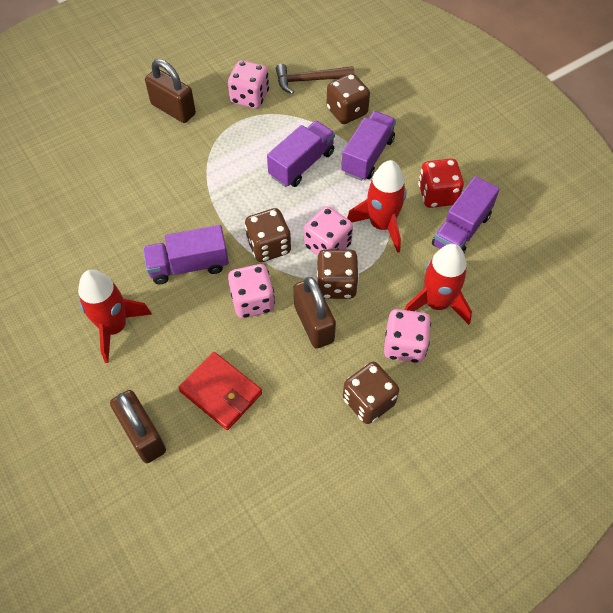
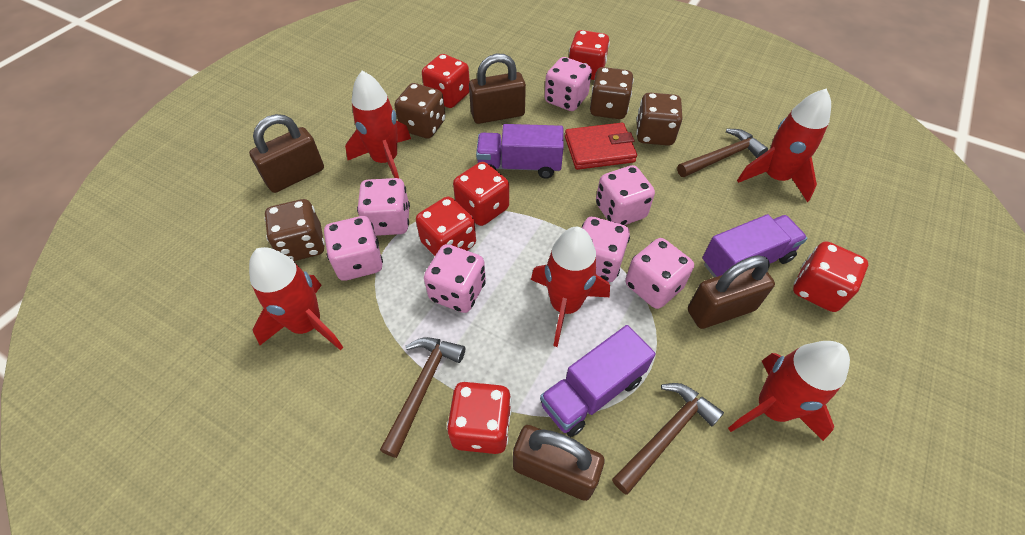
brown hammer: 1 -> 3
brown padlock: 3 -> 4
pink dice: 4 -> 7
purple truck: 4 -> 3
red dice: 1 -> 6
red rocket: 3 -> 5

